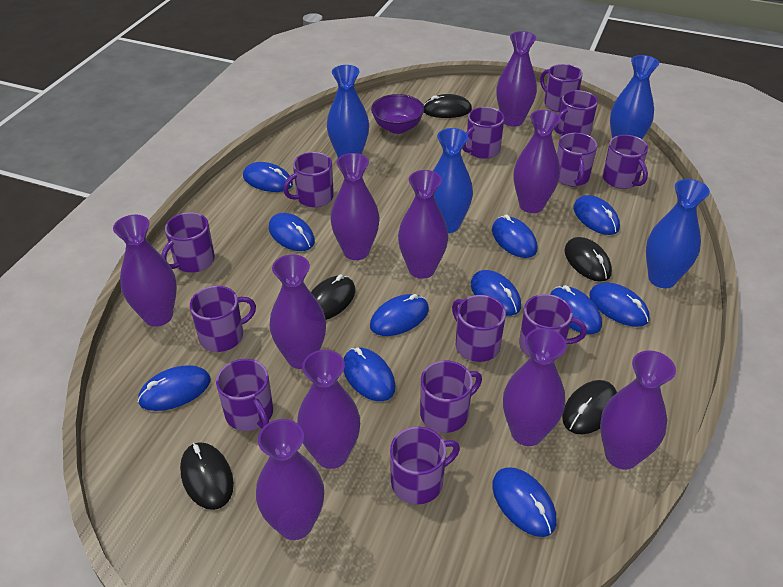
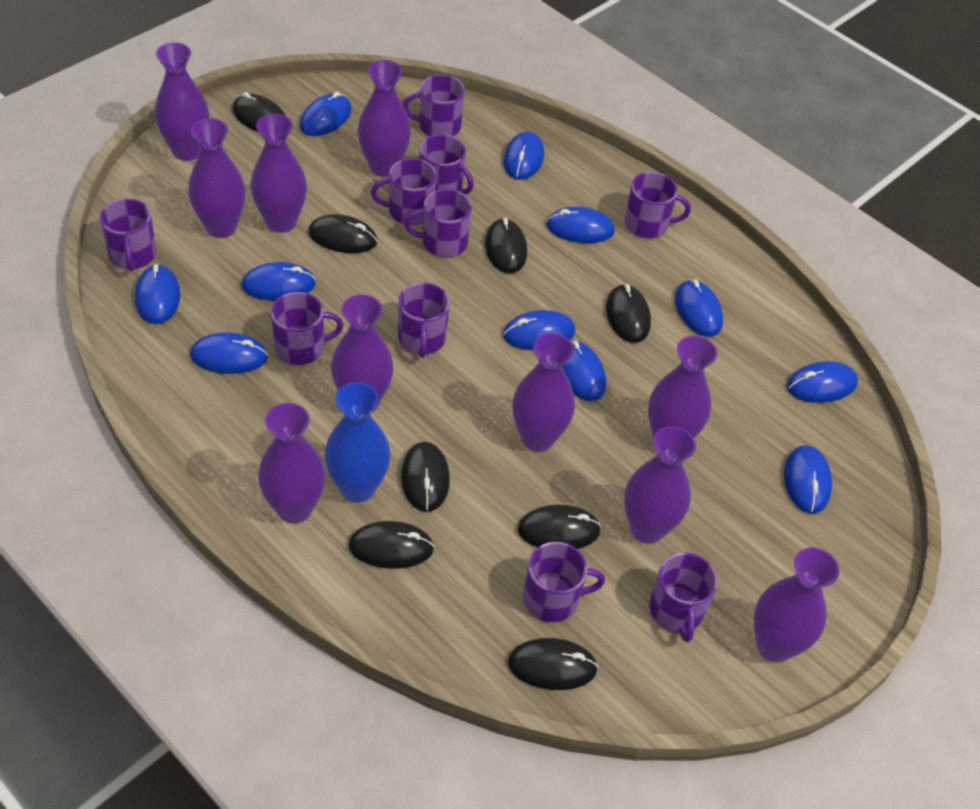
black mouse: 5 -> 8
blue vase: 4 -> 1
purple bowl: 1 -> 0
purple mug: 13 -> 10

